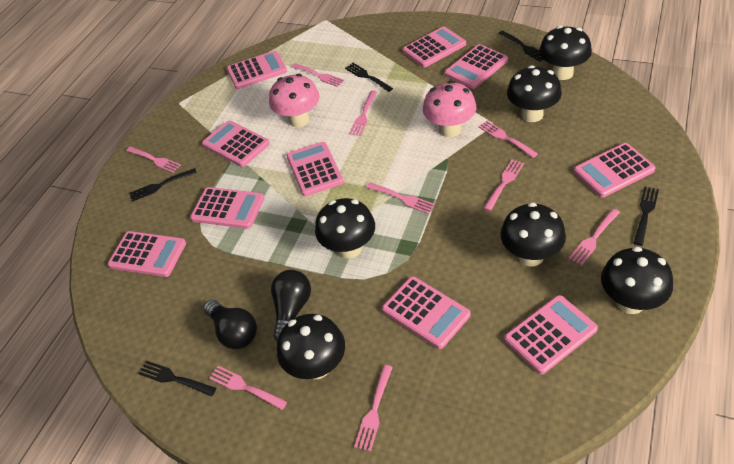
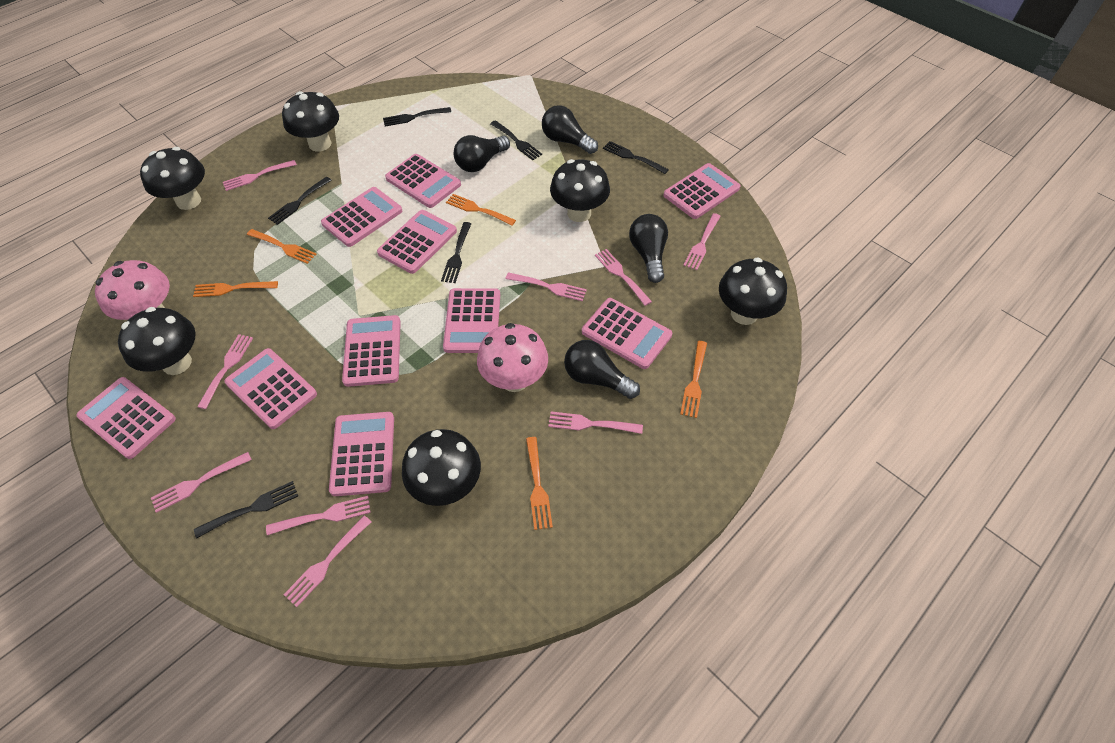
black fork: 5 -> 6
black light bulb: 2 -> 4
orange fork: 0 -> 5

